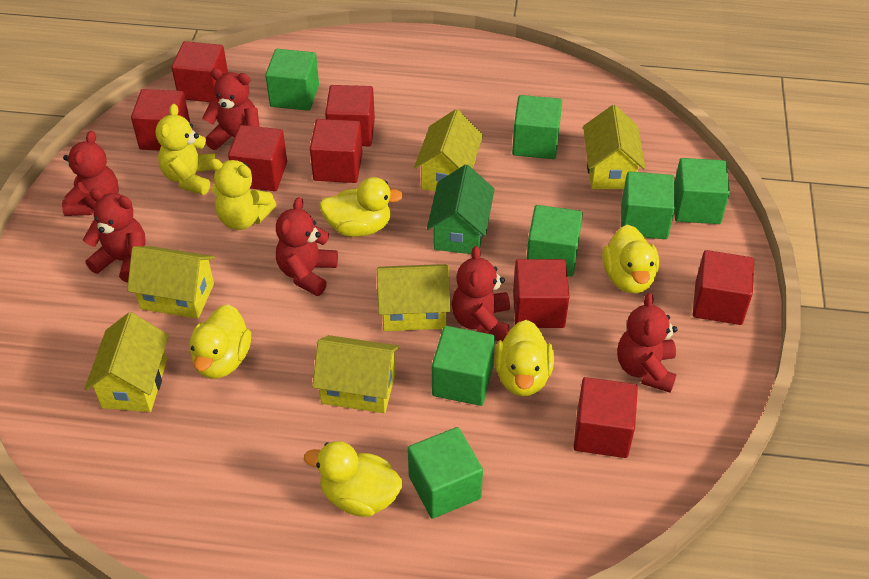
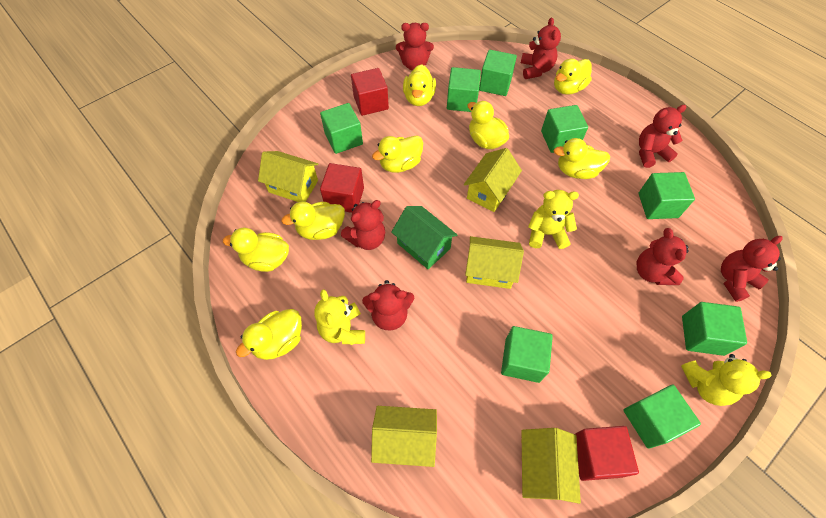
green cube: 7 -> 8
red cube: 8 -> 3
red teddy bear: 6 -> 7
yellow duck: 5 -> 8
yellow house: 6 -> 5
yellow teddy bear: 2 -> 3

